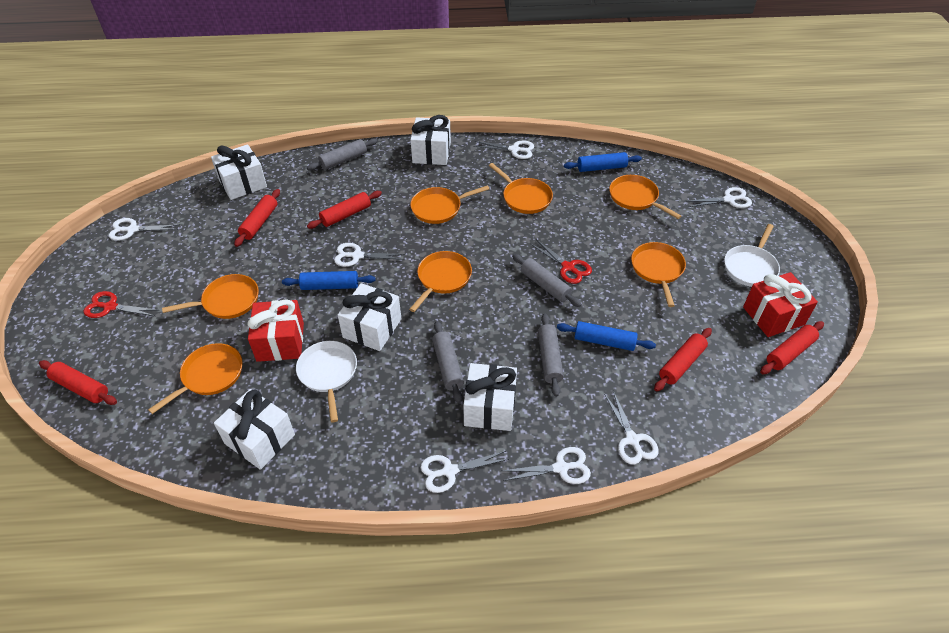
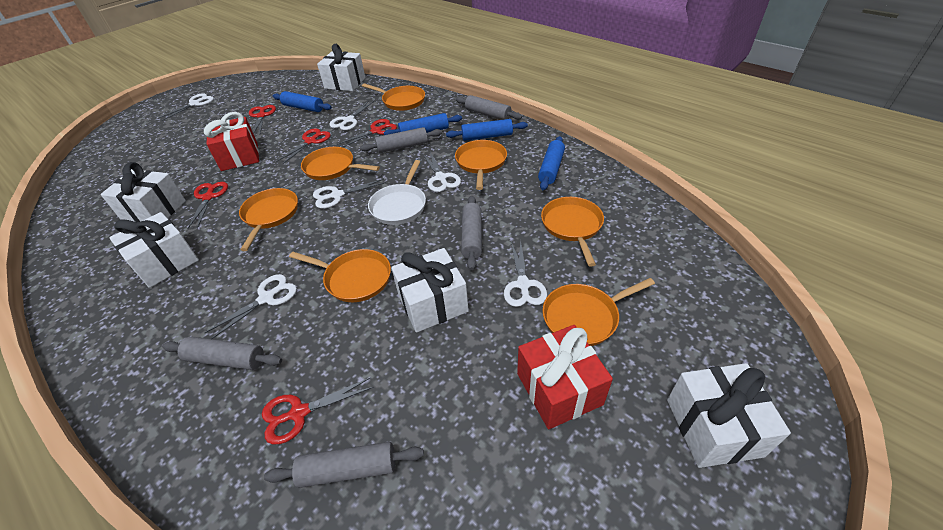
blue rolling pin: 3 -> 4
grey rolling pin: 4 -> 5
red rolling pin: 5 -> 0
red scissors: 2 -> 5
white pan: 2 -> 1
white scissors: 7 -> 6

